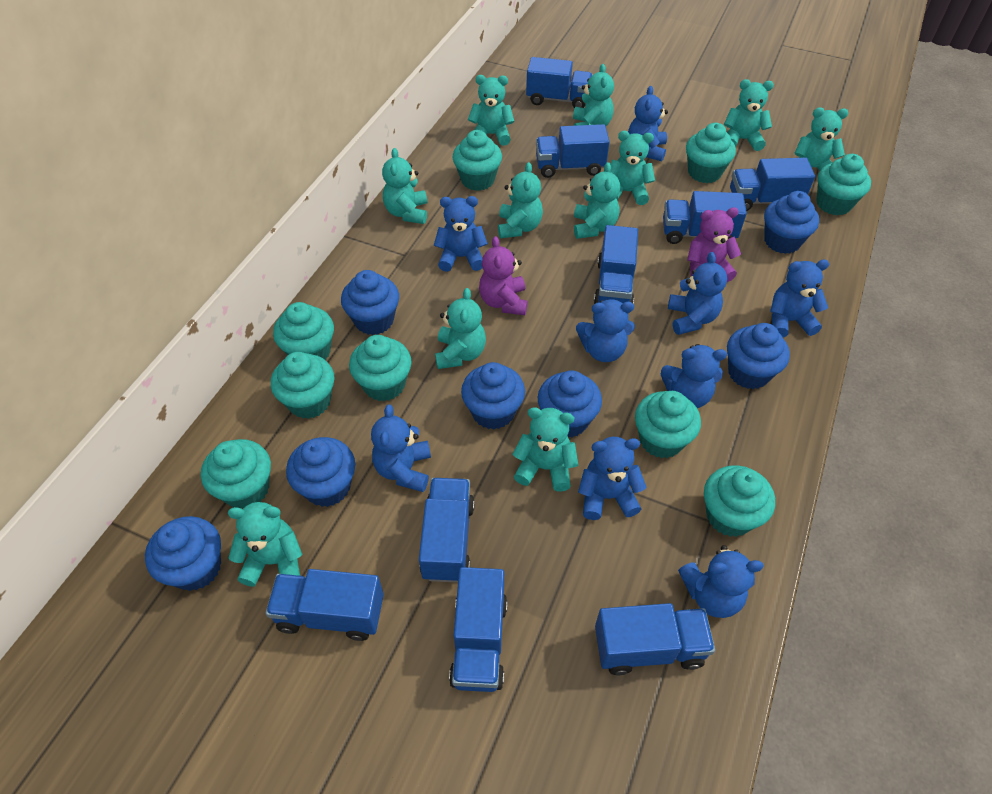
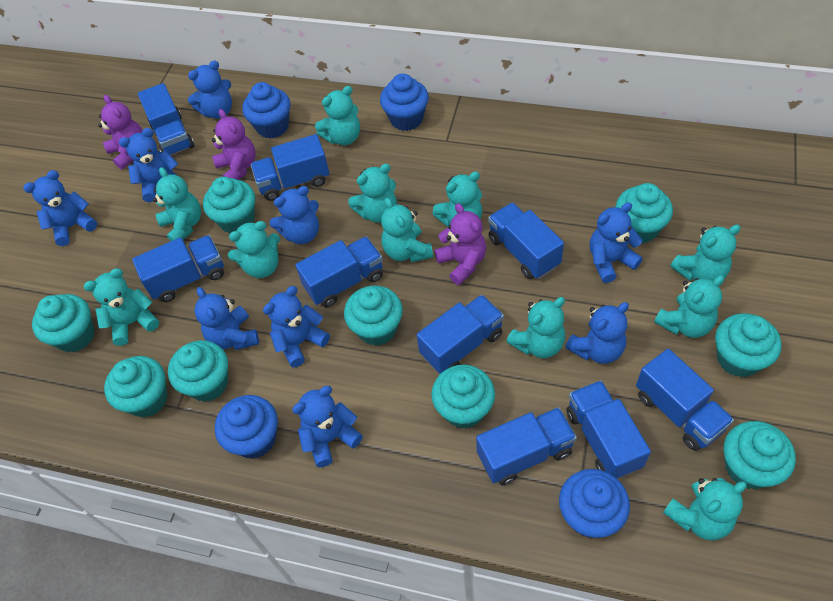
blue cupcake: 7 -> 4
purple teddy bear: 2 -> 3

